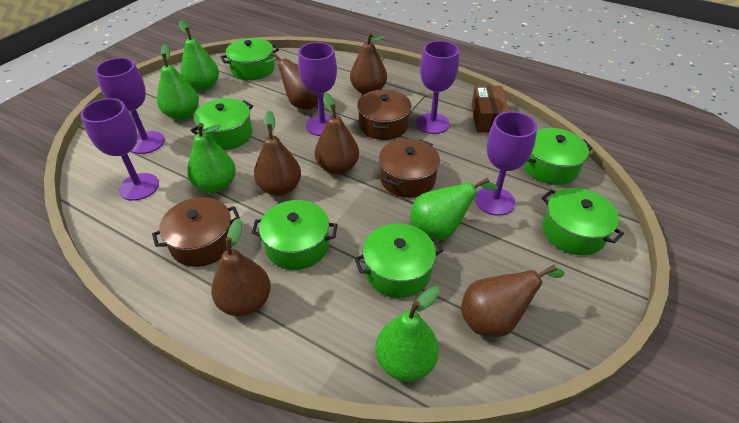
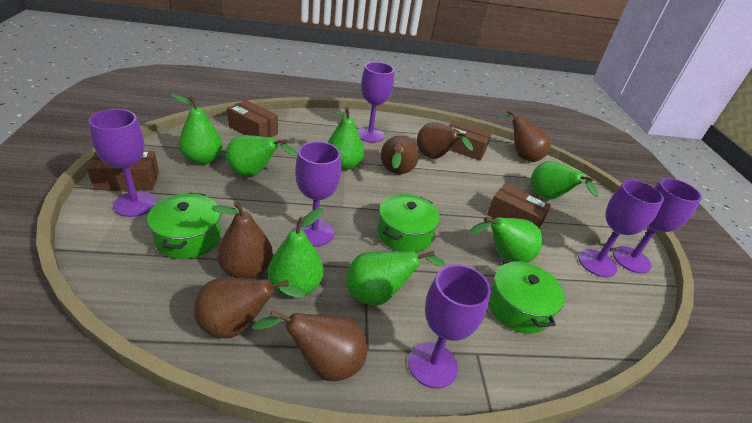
brown box: 1 -> 4
brown pot: 3 -> 0
green pear: 5 -> 7
green pot: 6 -> 3
purple goblet: 5 -> 6

